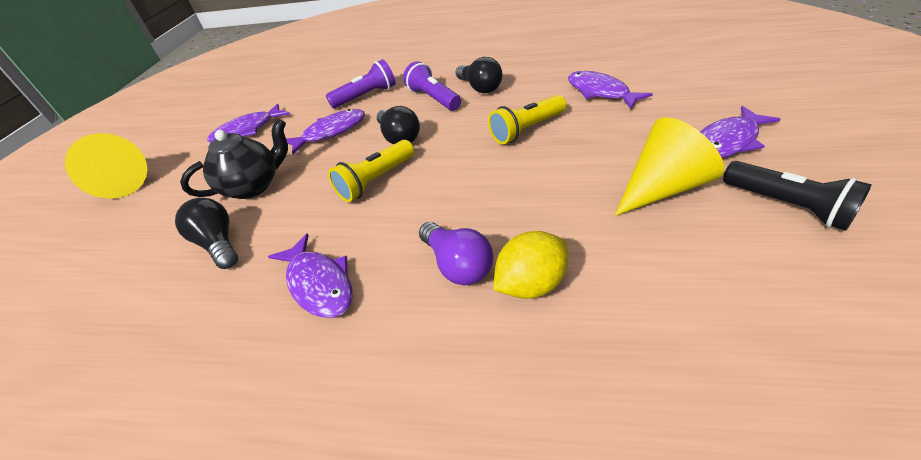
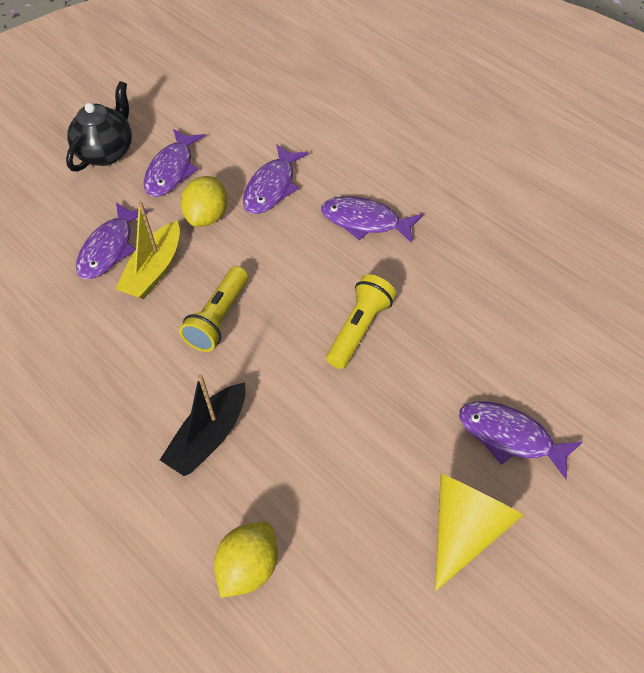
black boat: 0 -> 1
black flashlight: 1 -> 0
black light bulb: 3 -> 0
purple flashlight: 2 -> 0
purple light bulb: 1 -> 0
yellow boat: 0 -> 1
yellow cone: 2 -> 1
yellow lemon: 1 -> 2

